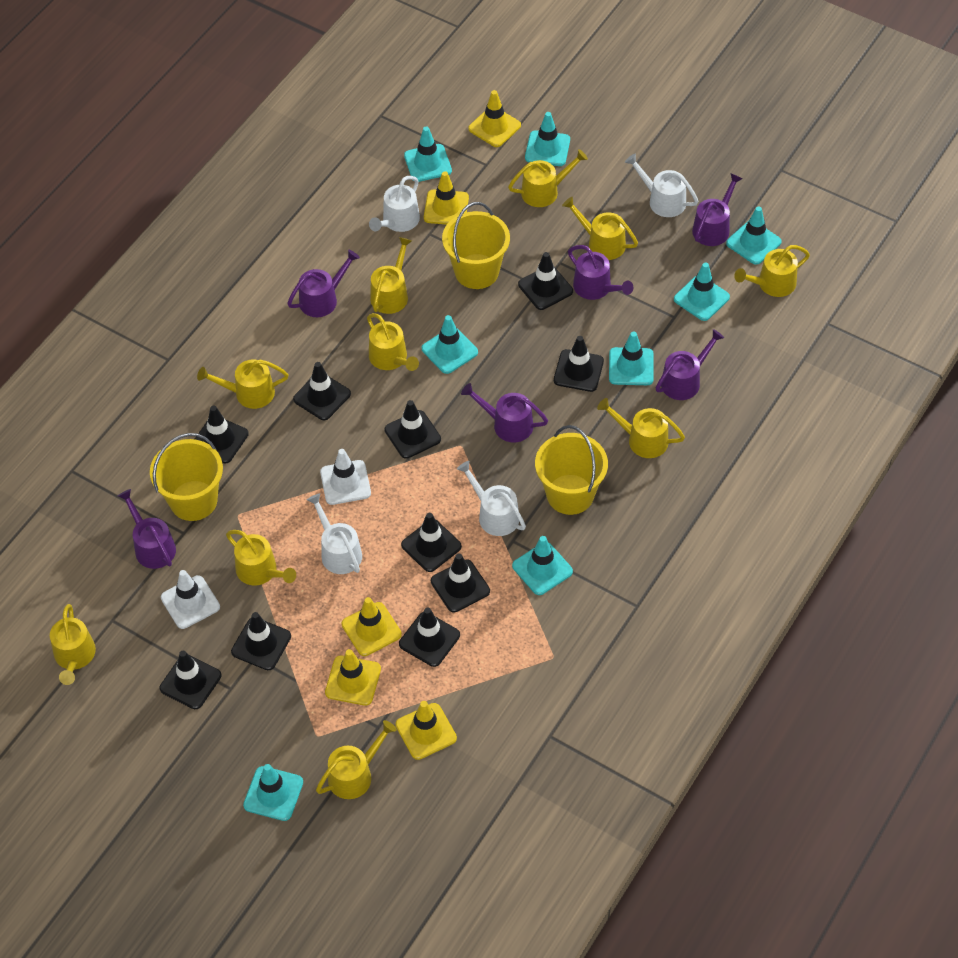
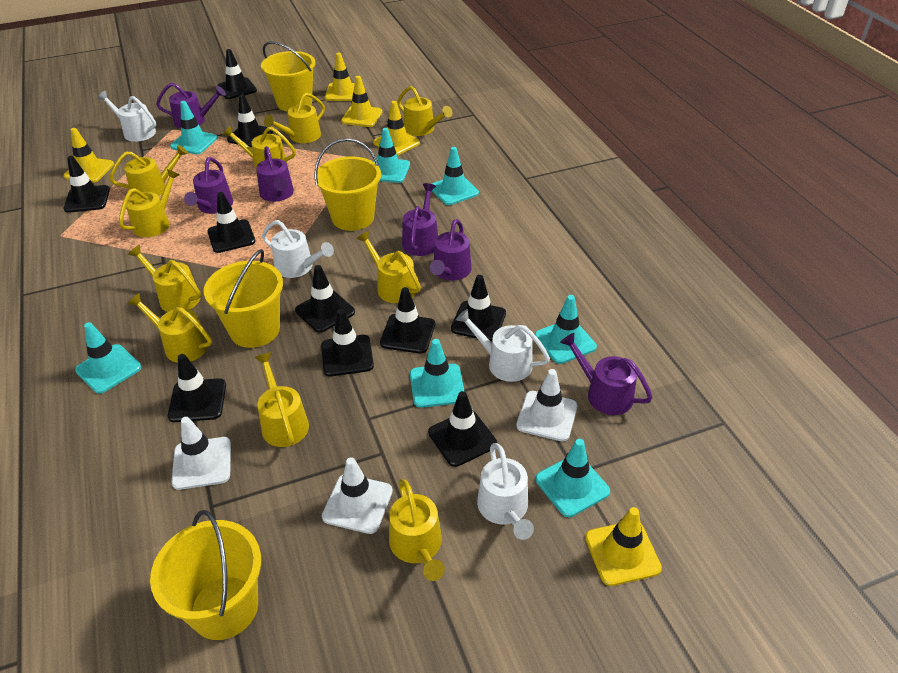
turquoise traffic cone: 8 -> 7
white traffic cone: 2 -> 3
yellow bucket: 3 -> 4

